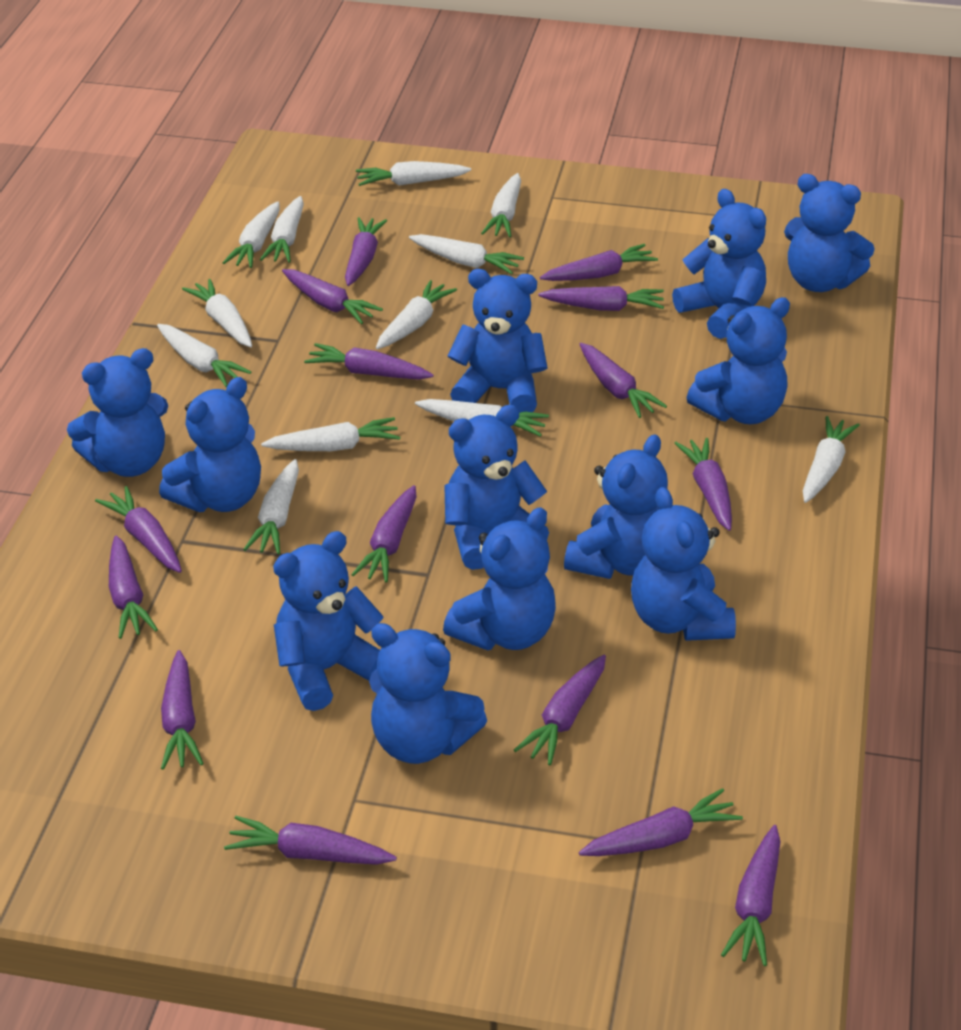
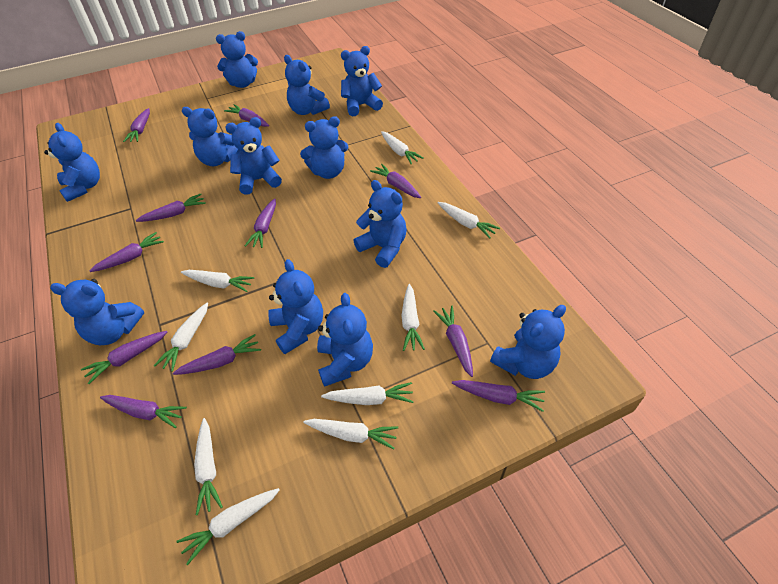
purple carrot: 15 -> 11
white carrot: 12 -> 9

